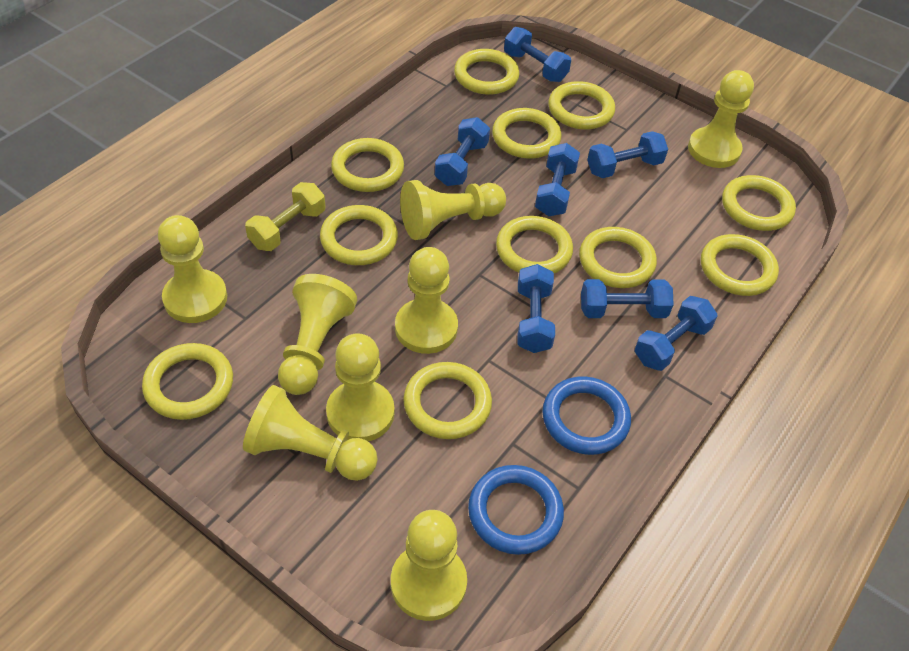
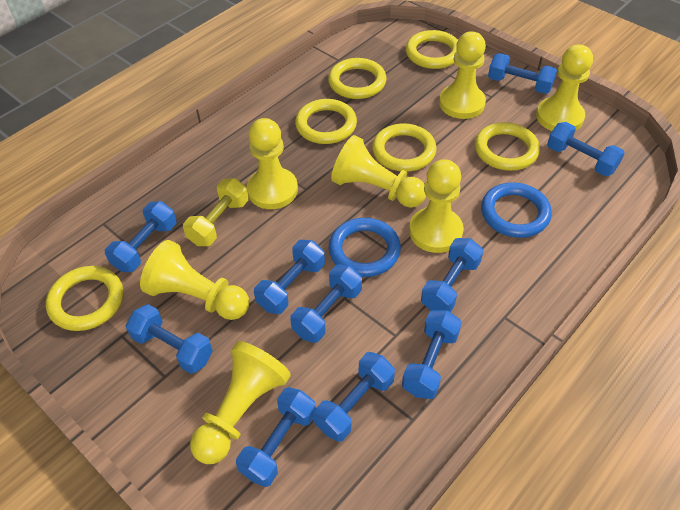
blue dumbbell: 7 -> 10
yellow pawn: 8 -> 7
yellow ring: 11 -> 6

